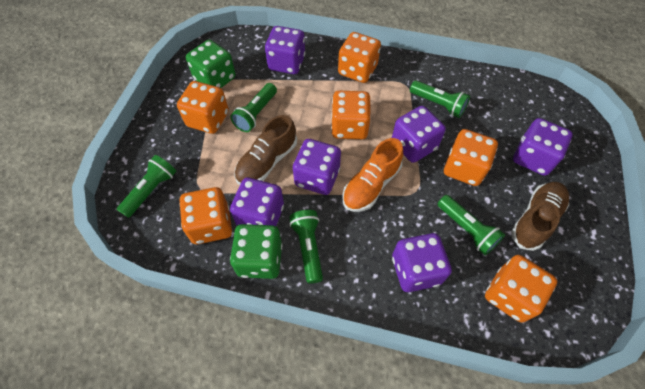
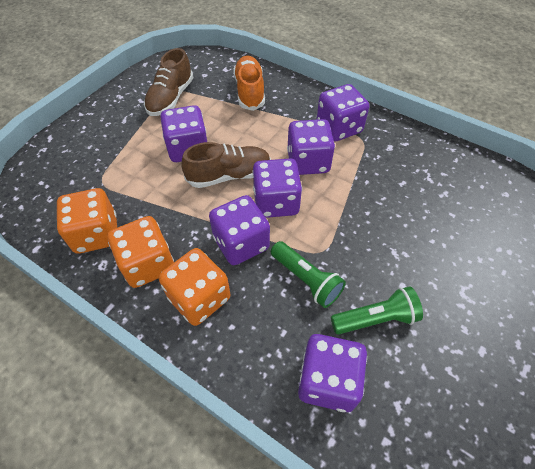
green dice: 2 -> 0
green flashlight: 5 -> 2
orange dice: 6 -> 3

